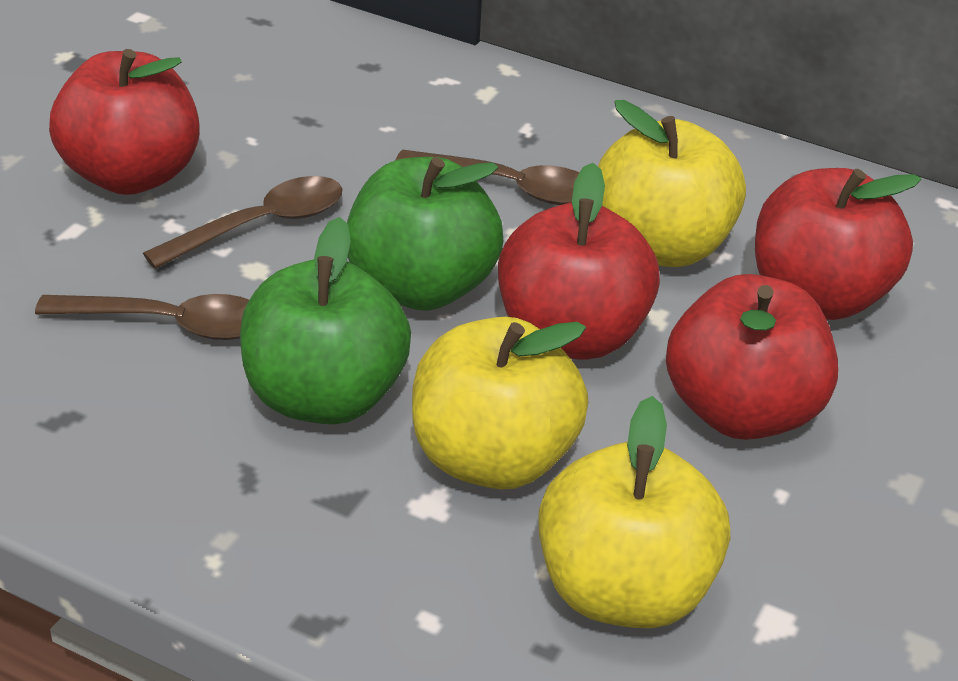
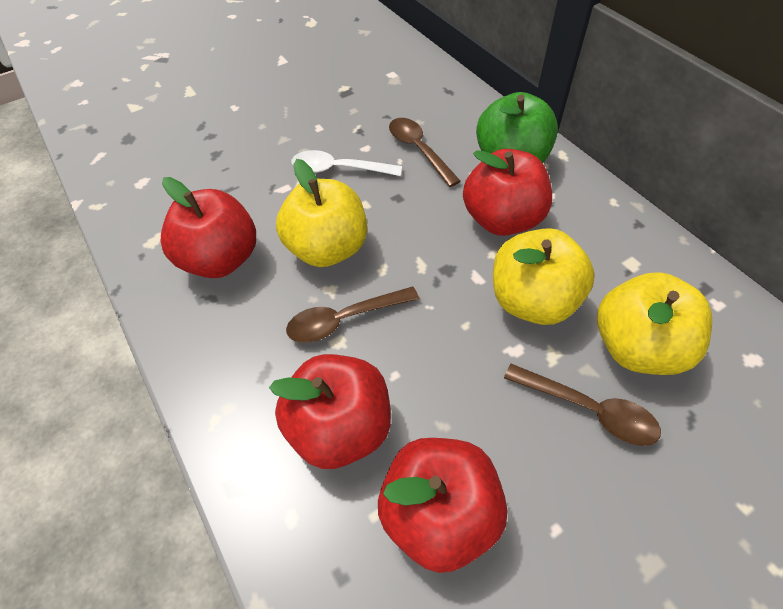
green apple: 2 -> 1
white spoon: 0 -> 1

